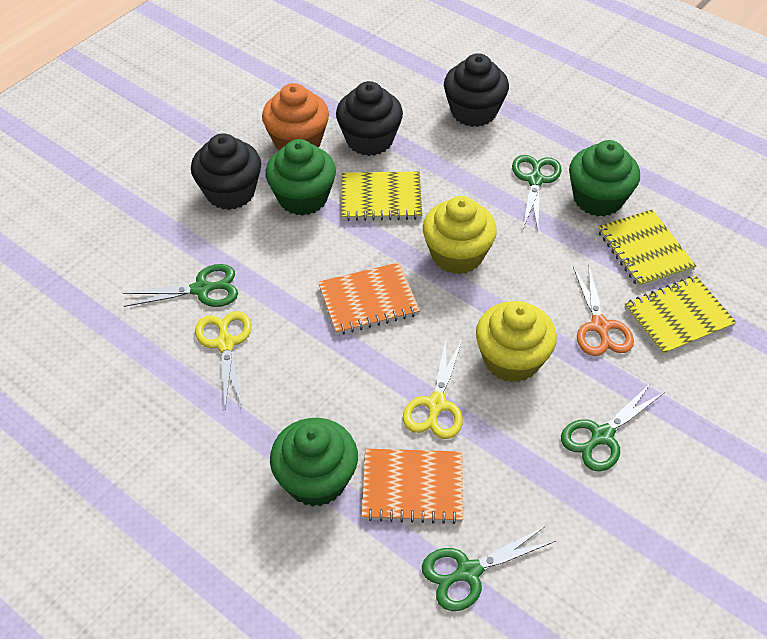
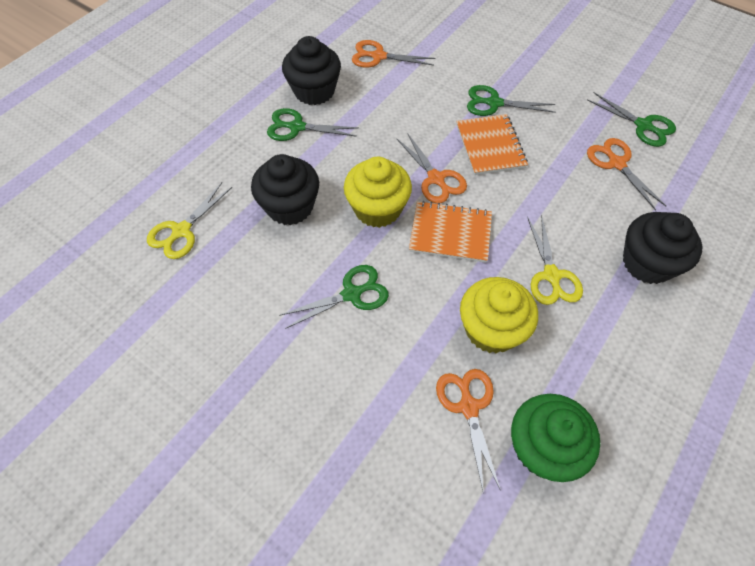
green cupcake: 3 -> 1
orange cupcake: 1 -> 0
orange scissors: 1 -> 4
yellow notebook: 3 -> 0

